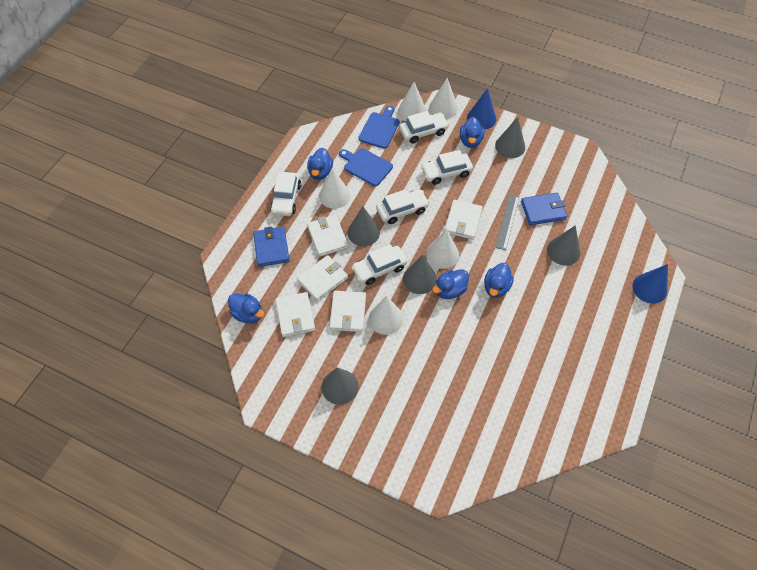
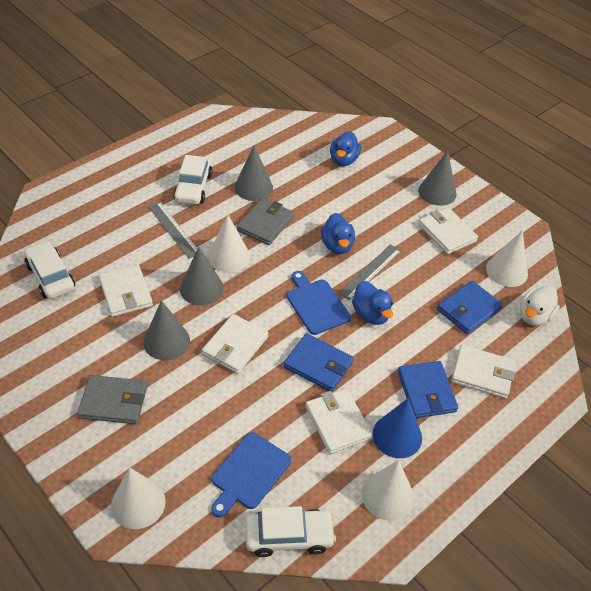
blue cone: 2 -> 1
blue duck: 5 -> 3
blue wallet: 2 -> 3
grey cone: 5 -> 4
grey ruler: 1 -> 2
grey wallet: 0 -> 2
white car: 5 -> 3
white cone: 5 -> 4
white duck: 0 -> 1

